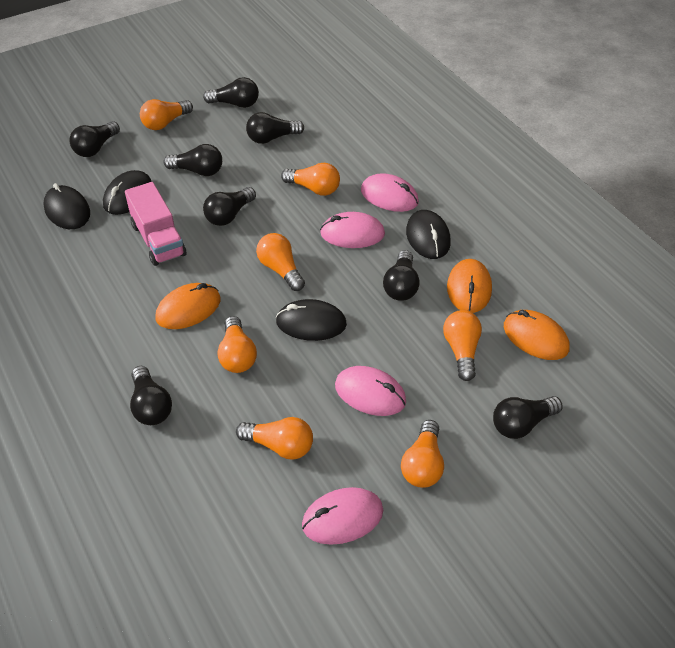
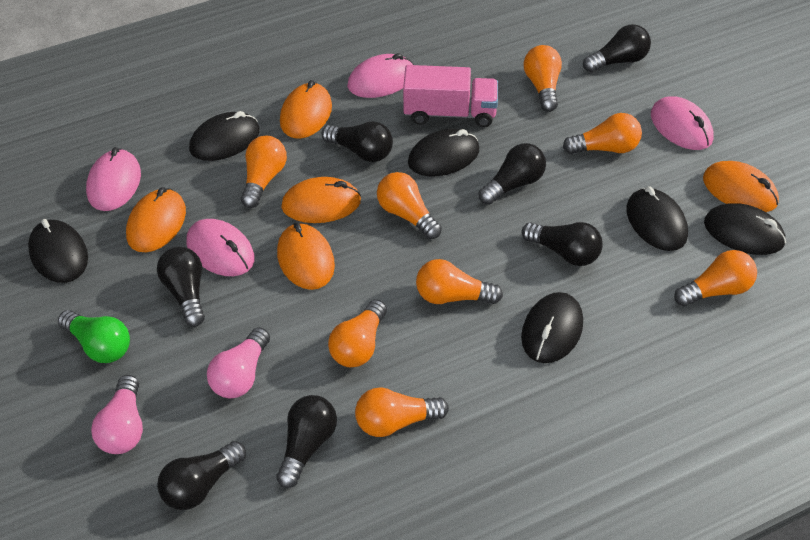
black light bulb: 8 -> 7
black mouse: 4 -> 6
green light bulb: 0 -> 1
orange light bulb: 7 -> 8
orange mouse: 3 -> 5
pink light bulb: 0 -> 2

